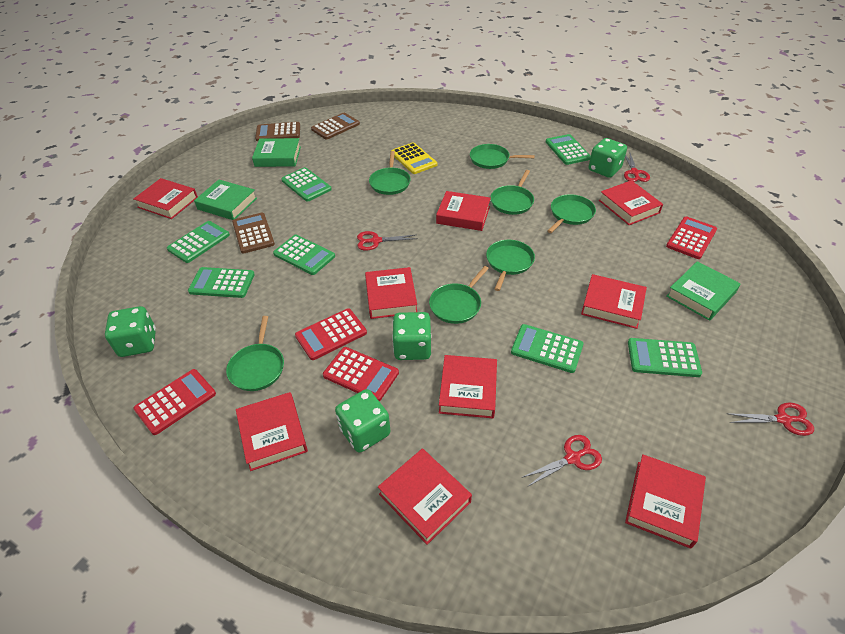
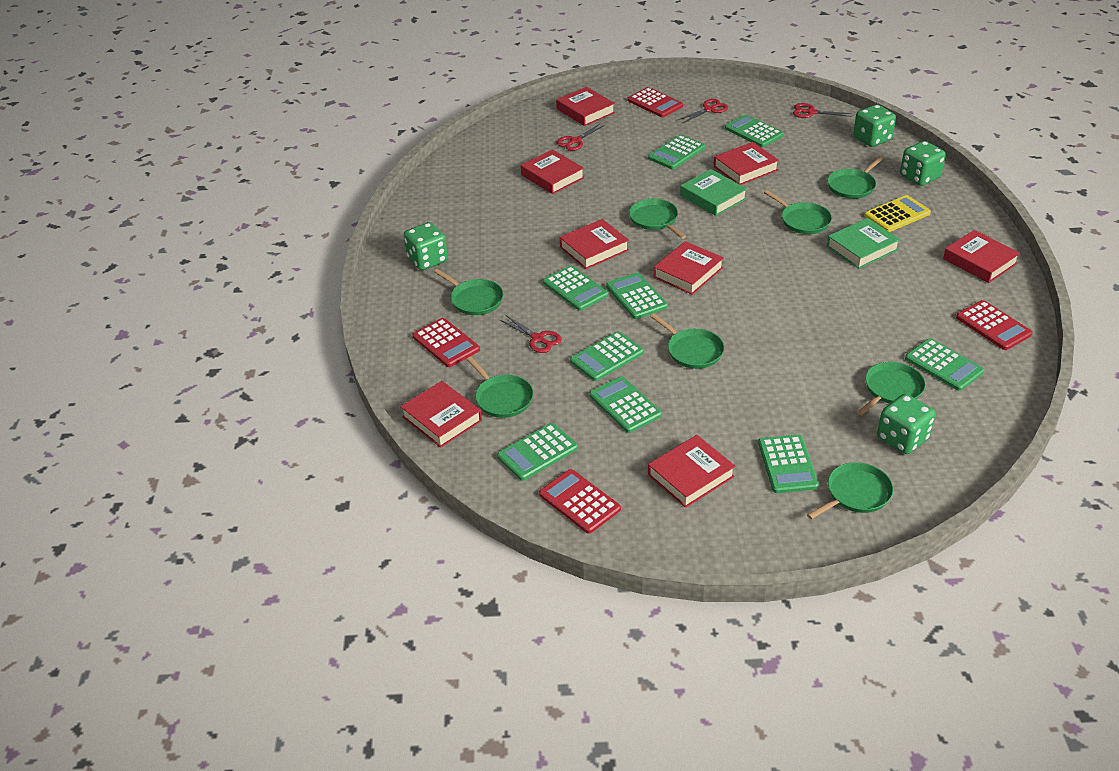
brown calculator: 3 -> 0
green book: 3 -> 2
green calculator: 7 -> 9
green pan: 7 -> 8
red book: 9 -> 8

